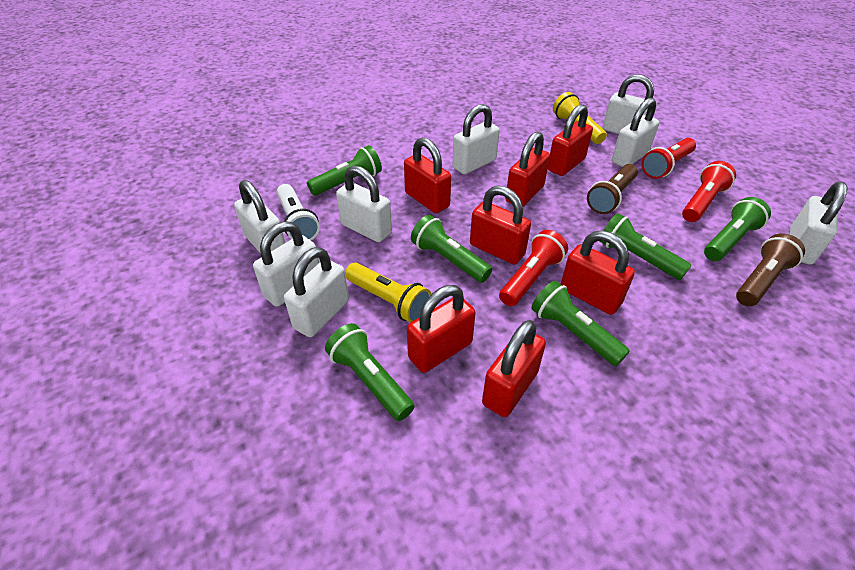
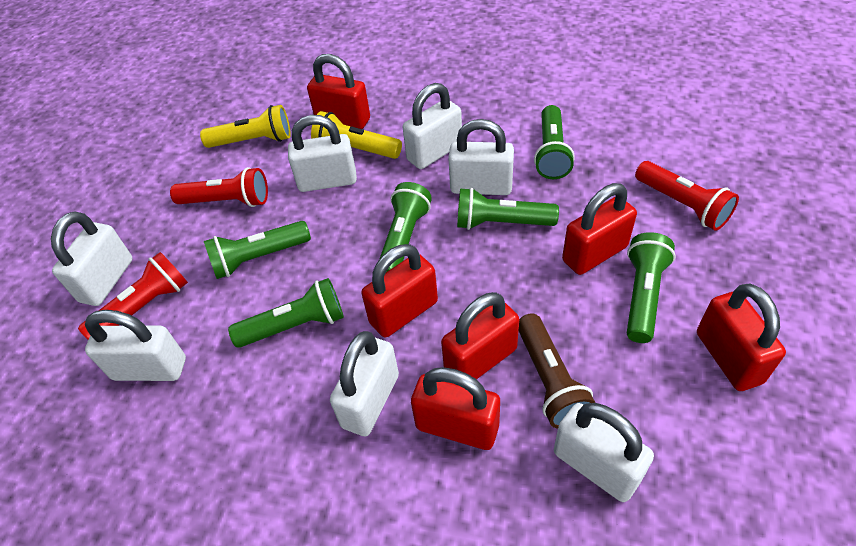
brown flashlight: 2 -> 1
red padlock: 7 -> 6
white flashlight: 1 -> 0
white padlock: 8 -> 7

